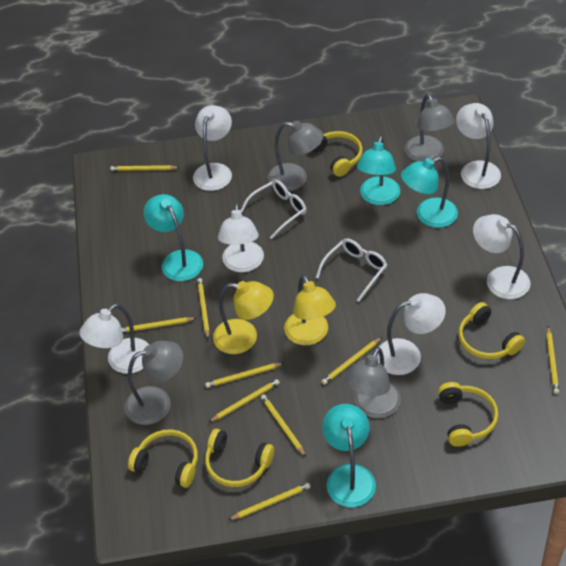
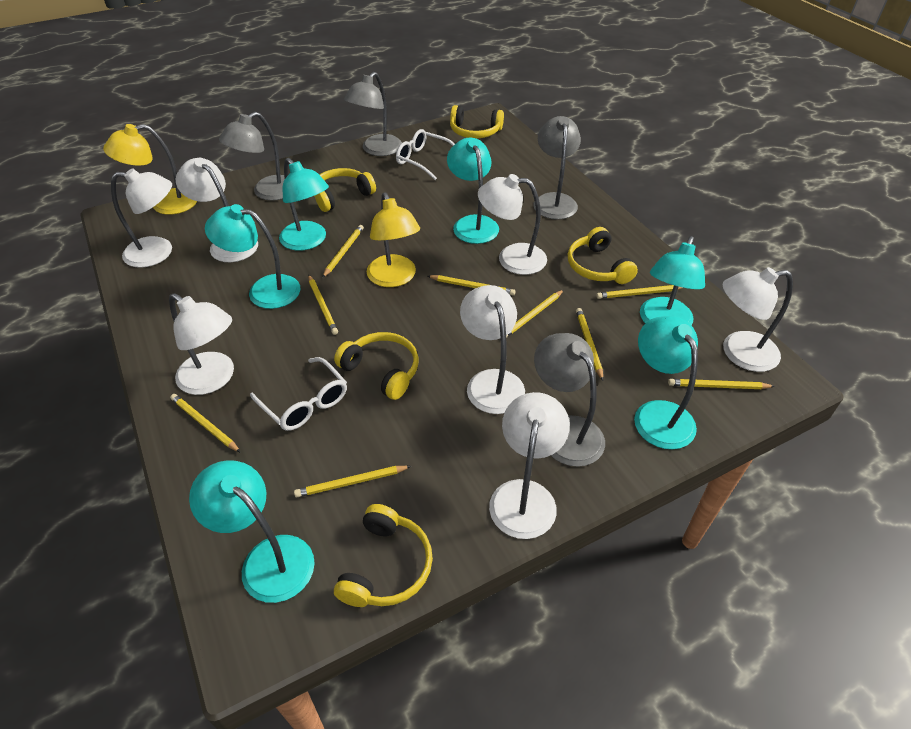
turquoise lamp: 4 -> 6
white lamp: 6 -> 7

